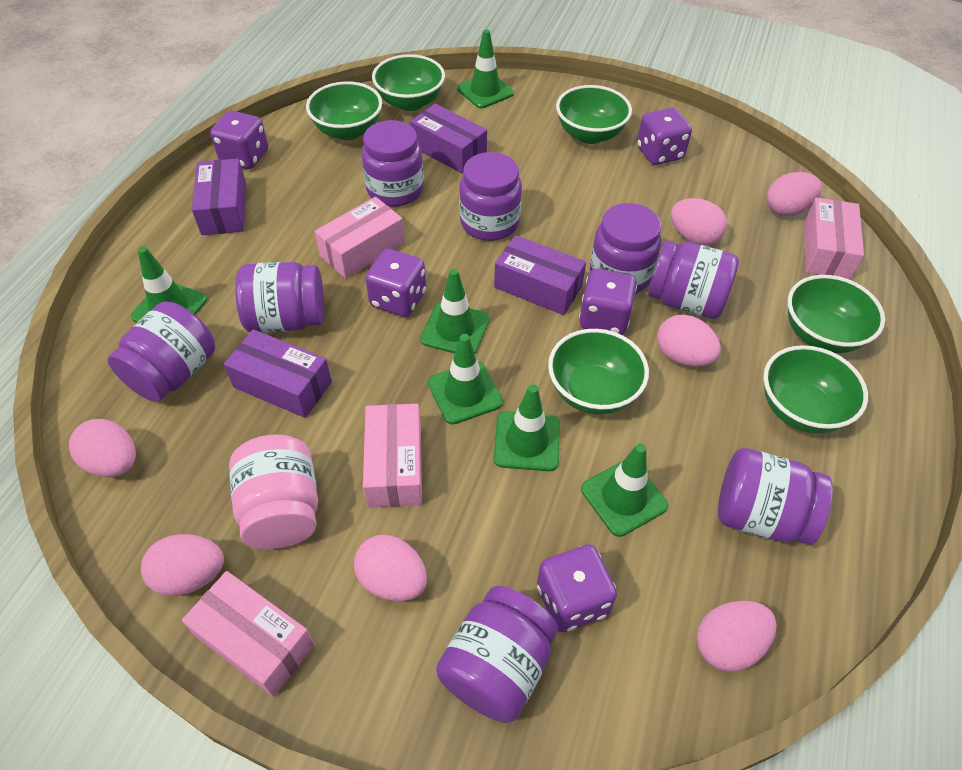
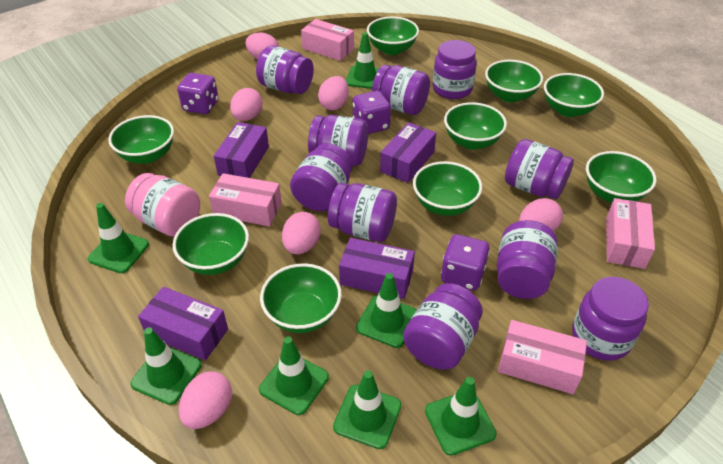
green bowl: 6 -> 9
green traffic cone: 6 -> 7
pink egg: 7 -> 6
purple dice: 5 -> 3
purple jar: 8 -> 10

